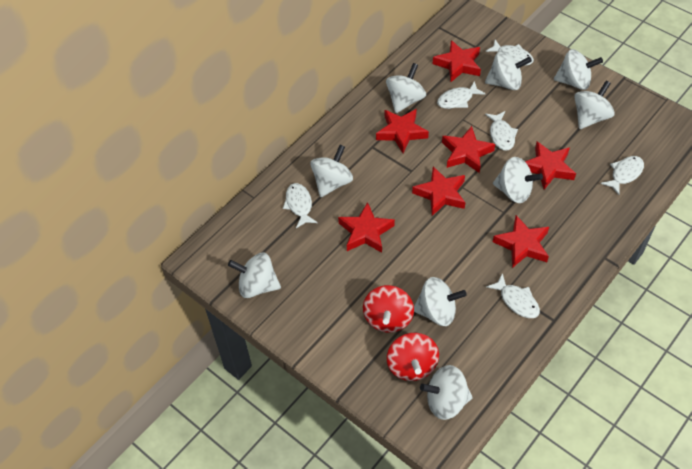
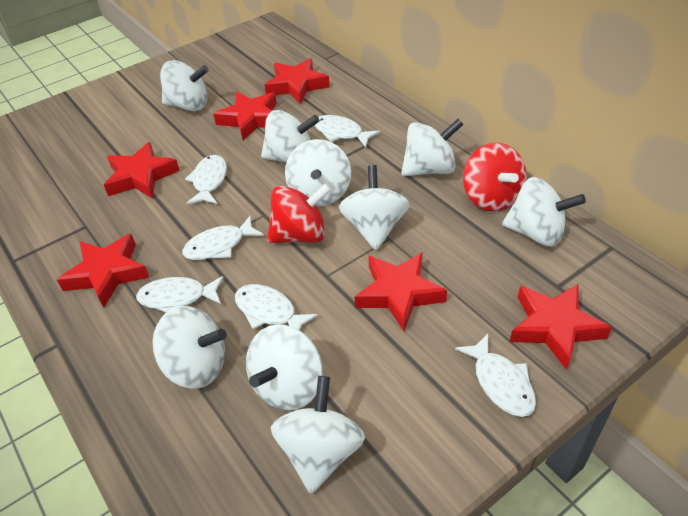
red star: 7 -> 6

